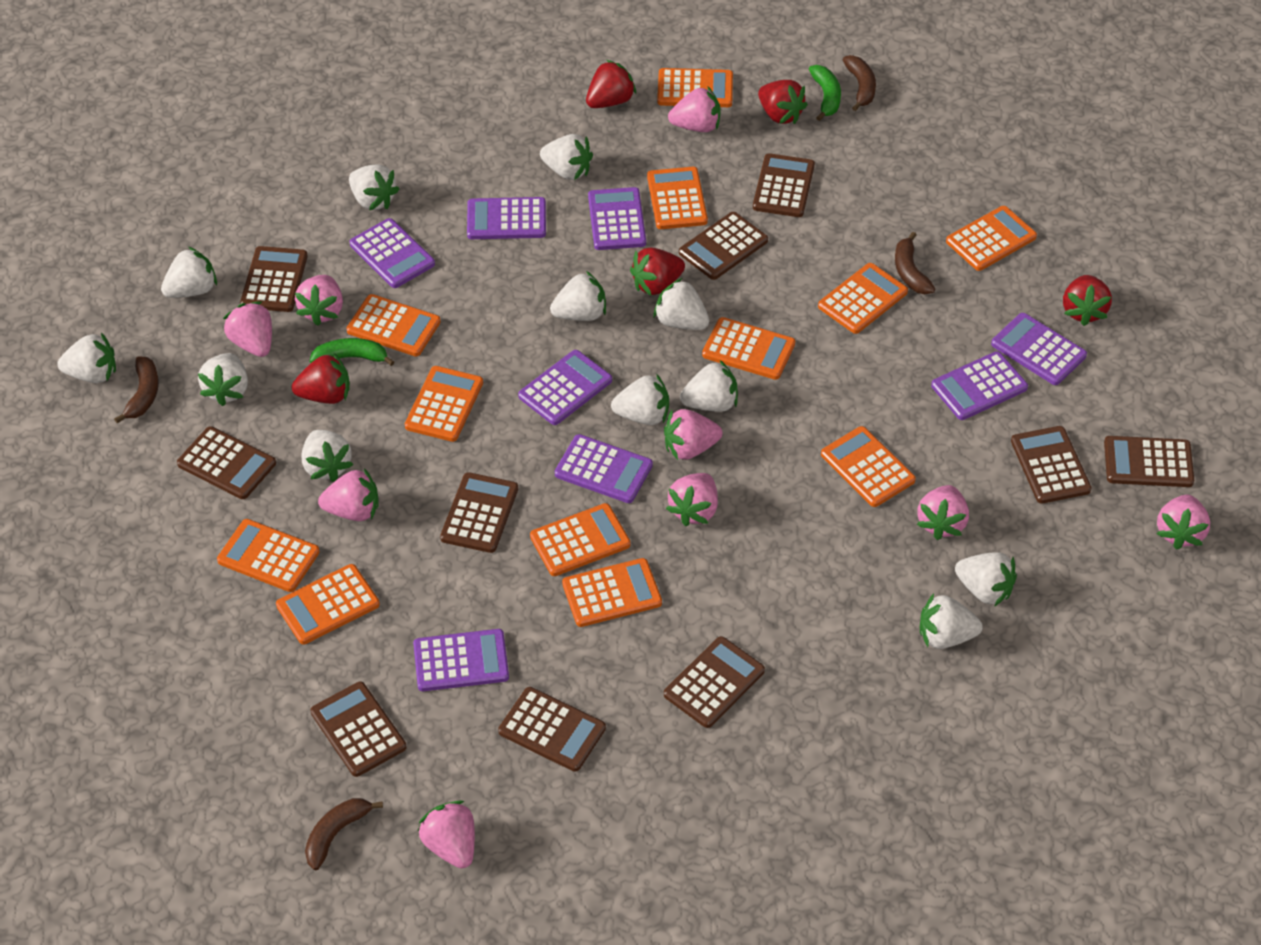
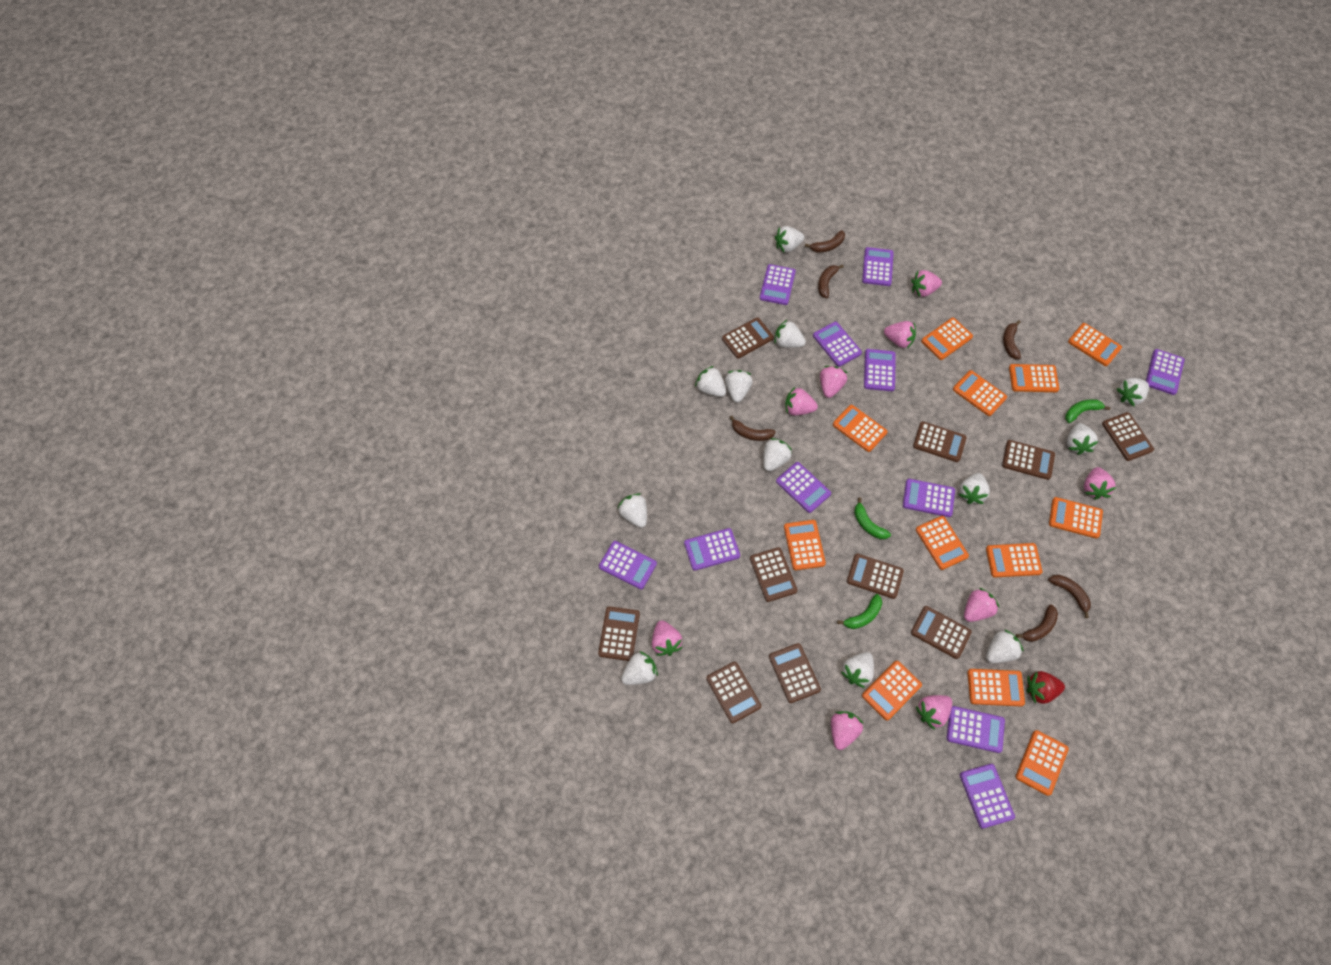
brown banana: 4 -> 6
green banana: 2 -> 3
purple calculator: 8 -> 11
red strawberry: 5 -> 1

